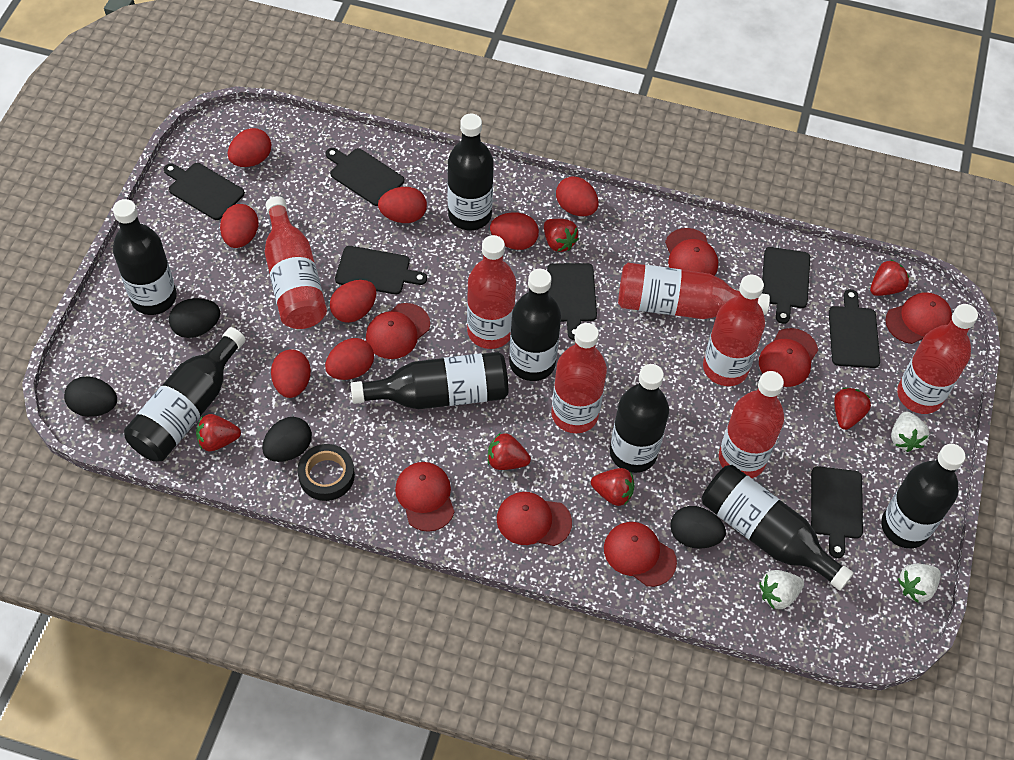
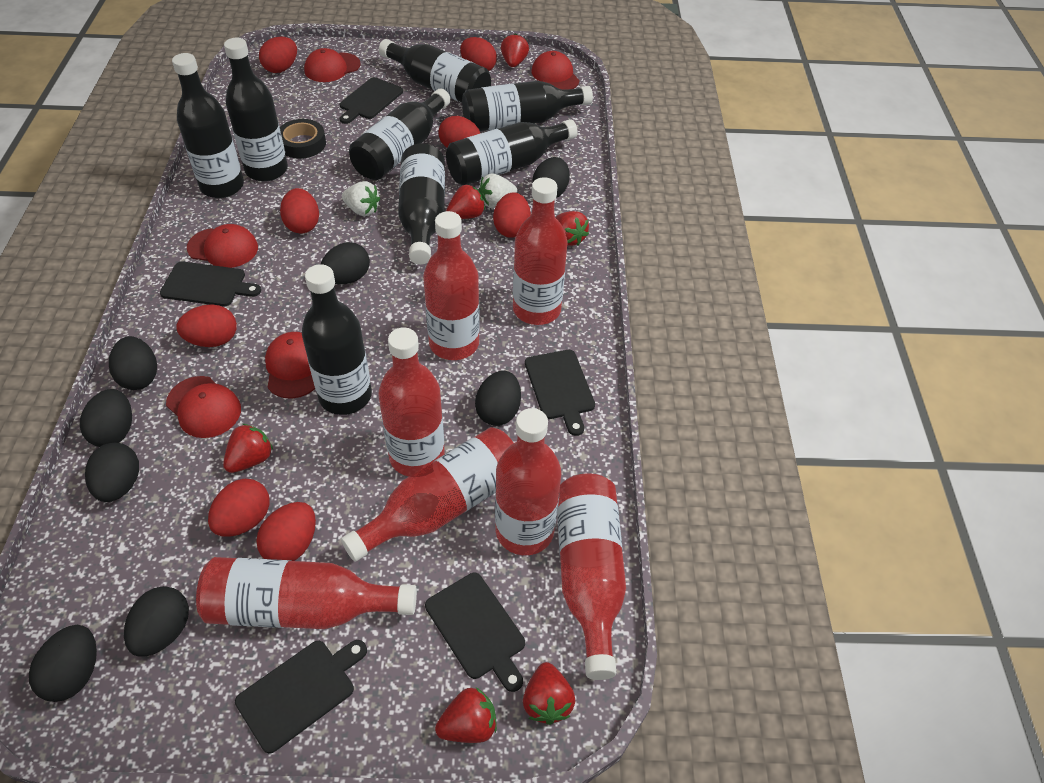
black cutting board: 7 -> 5
black egg: 4 -> 8
red cap: 7 -> 5
white strawberry: 3 -> 2

